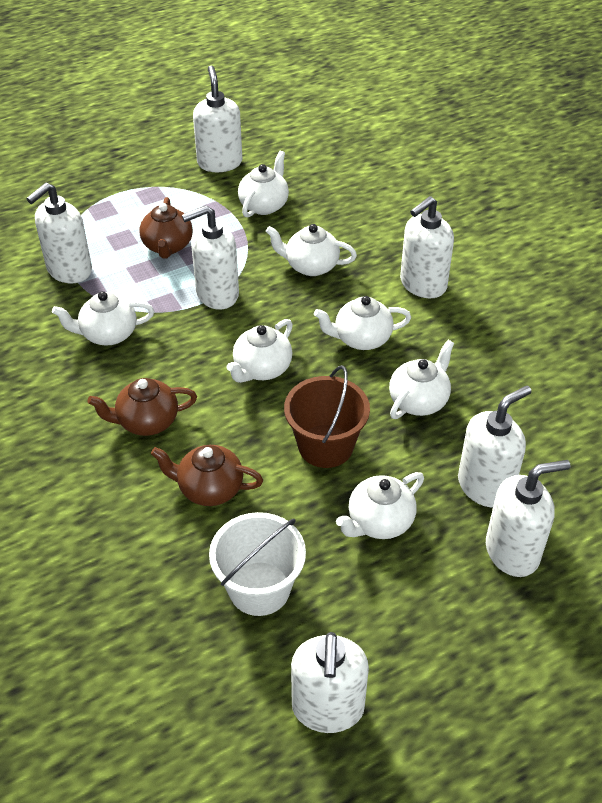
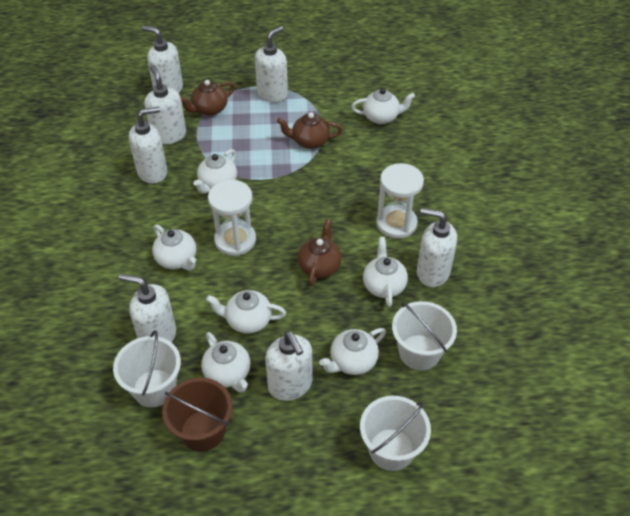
white bucket: 1 -> 3
white hourglass: 0 -> 2

